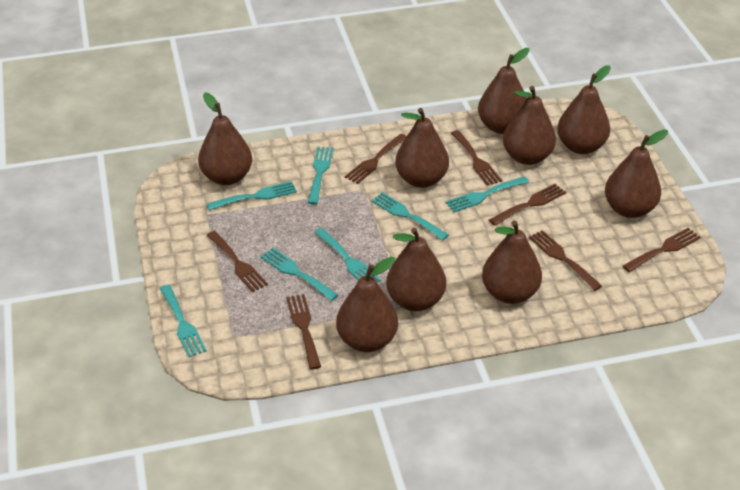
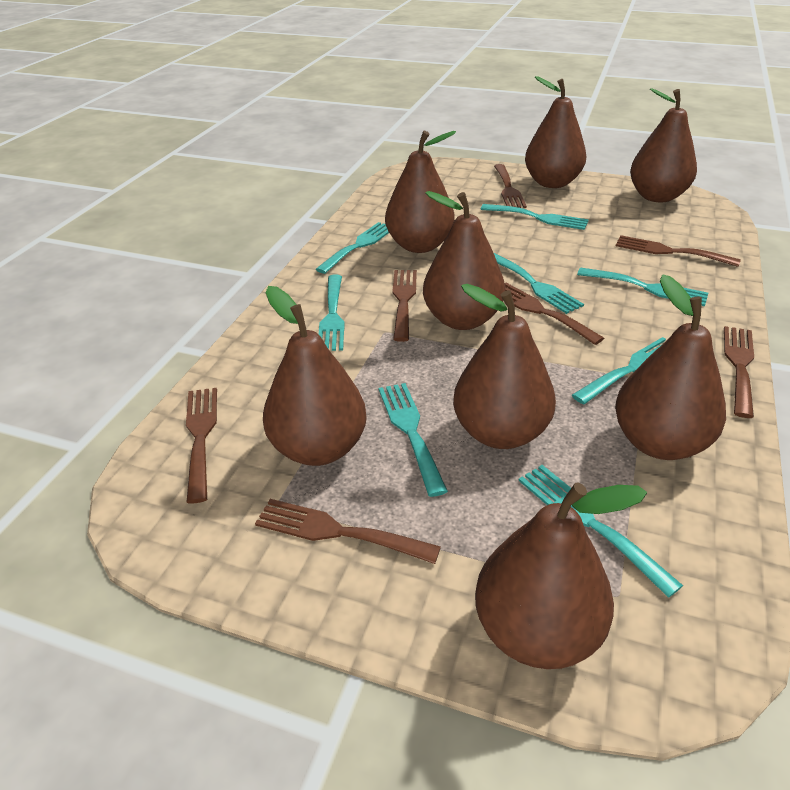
brown pear: 9 -> 8
turquoise fork: 7 -> 8

